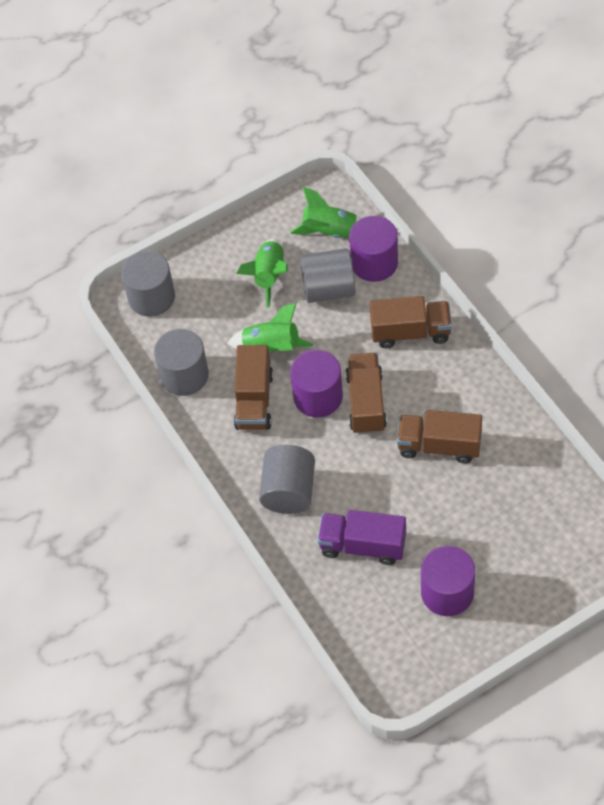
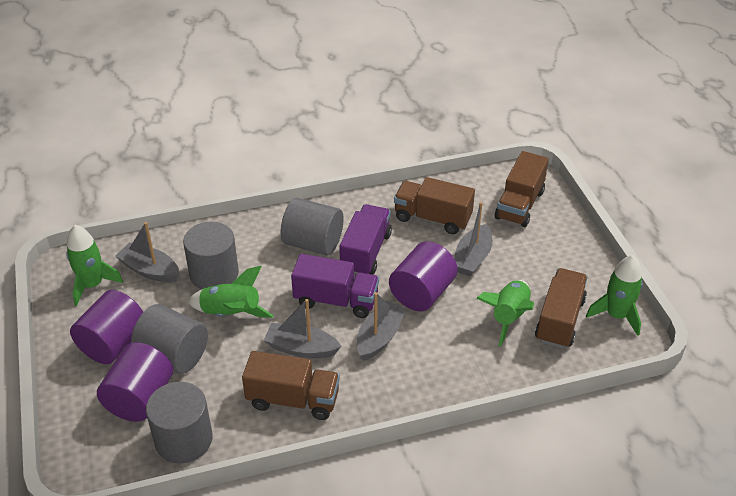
green rocket: 3 -> 4
grey boat: 0 -> 4
purple truck: 1 -> 2

